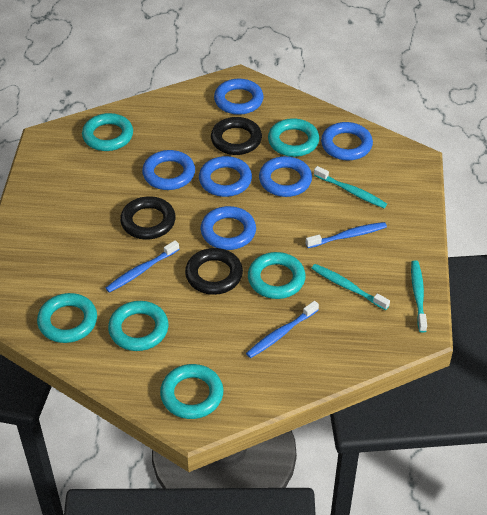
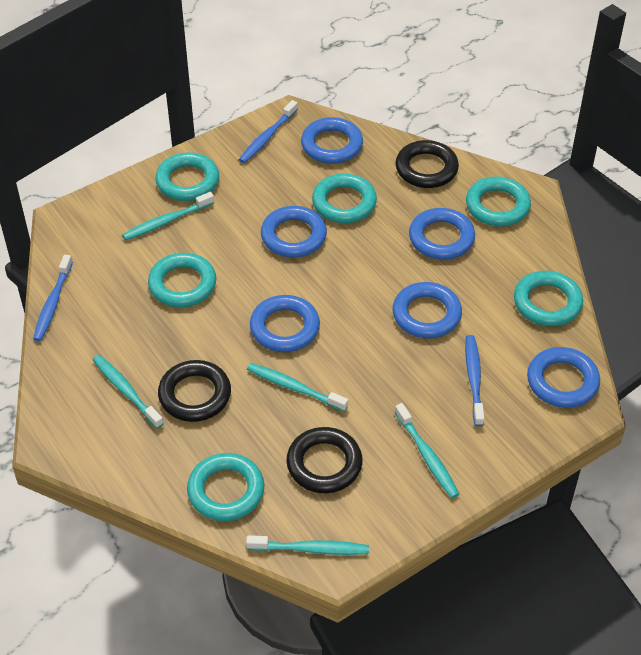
turquoise toothbrush: 3 -> 5

